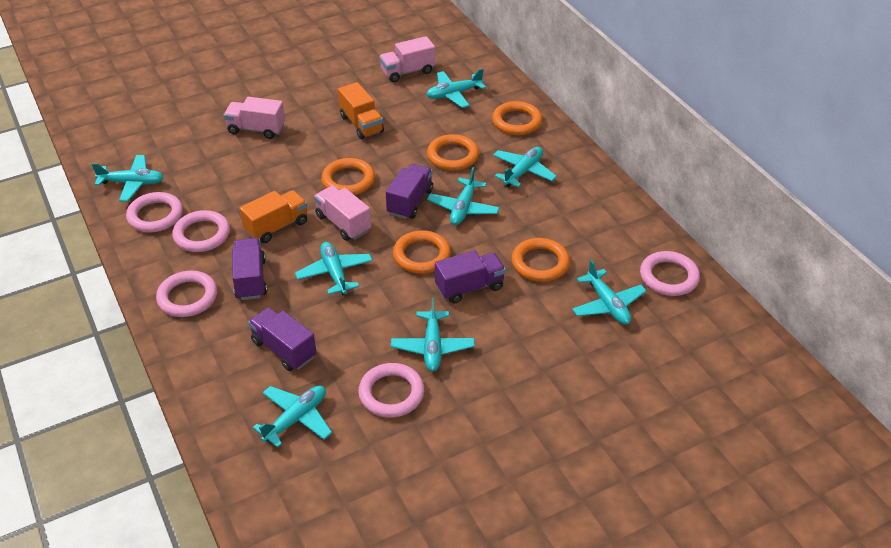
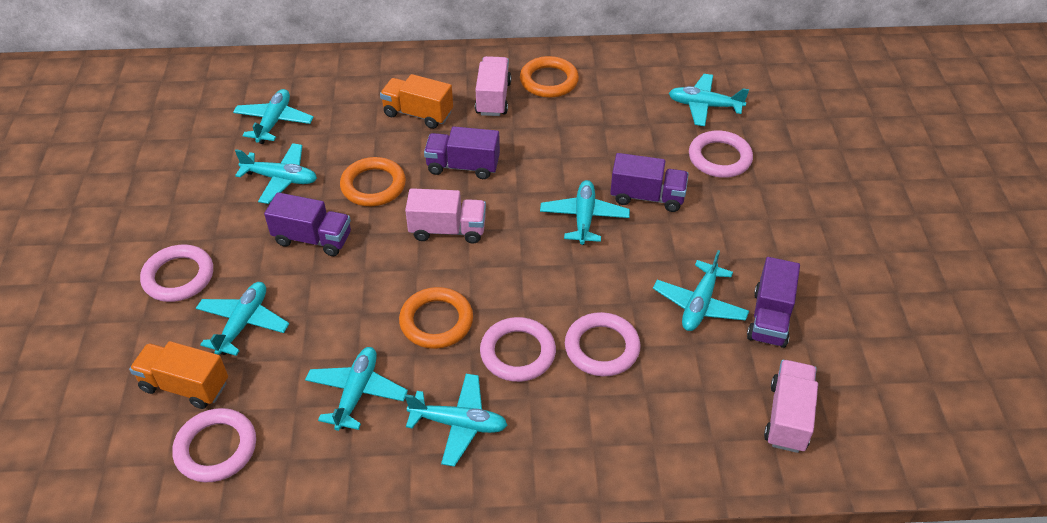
orange ring: 5 -> 3

